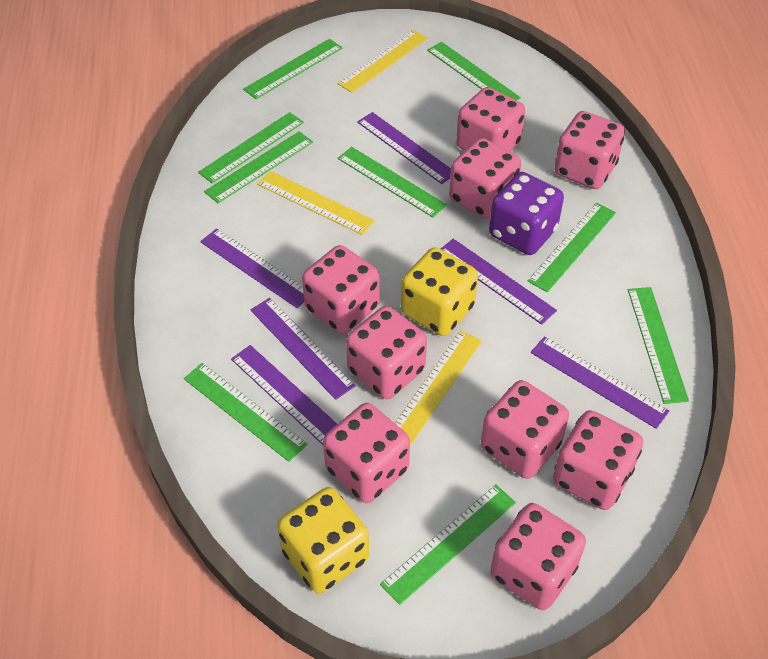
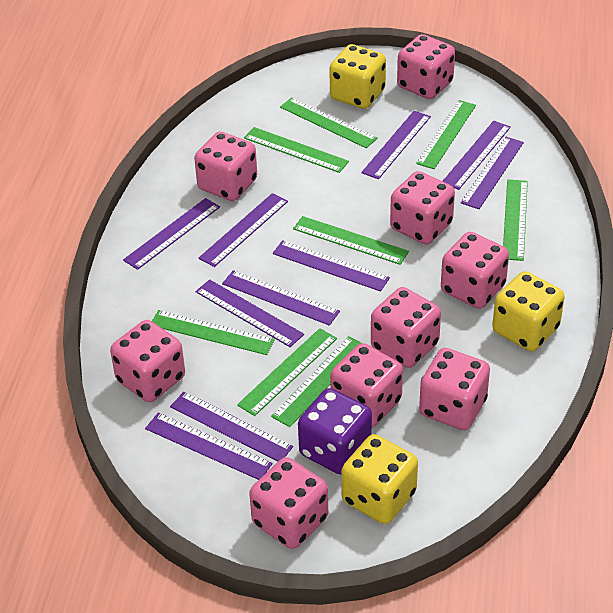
green ruler: 9 -> 8
purple ruler: 6 -> 10
yellow dice: 2 -> 3
yellow ruler: 3 -> 0

